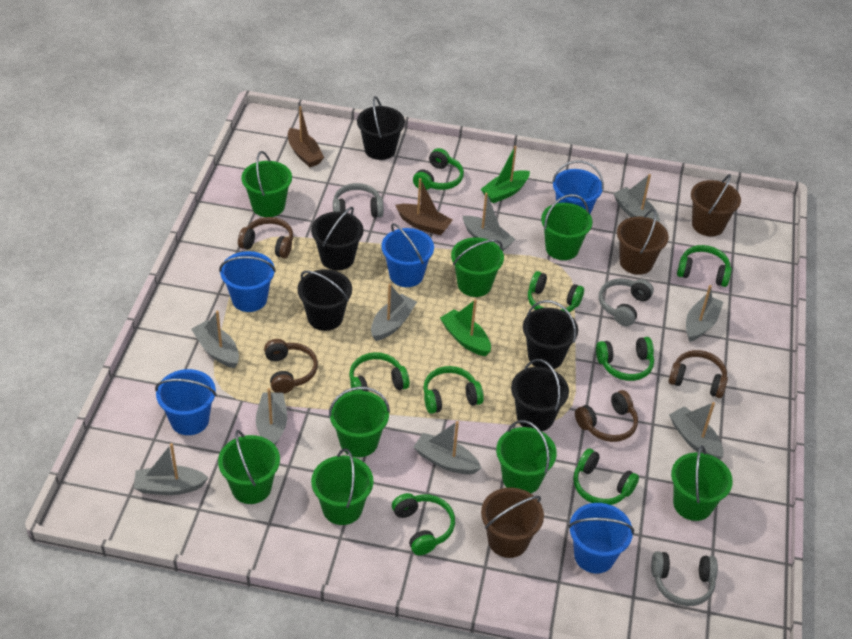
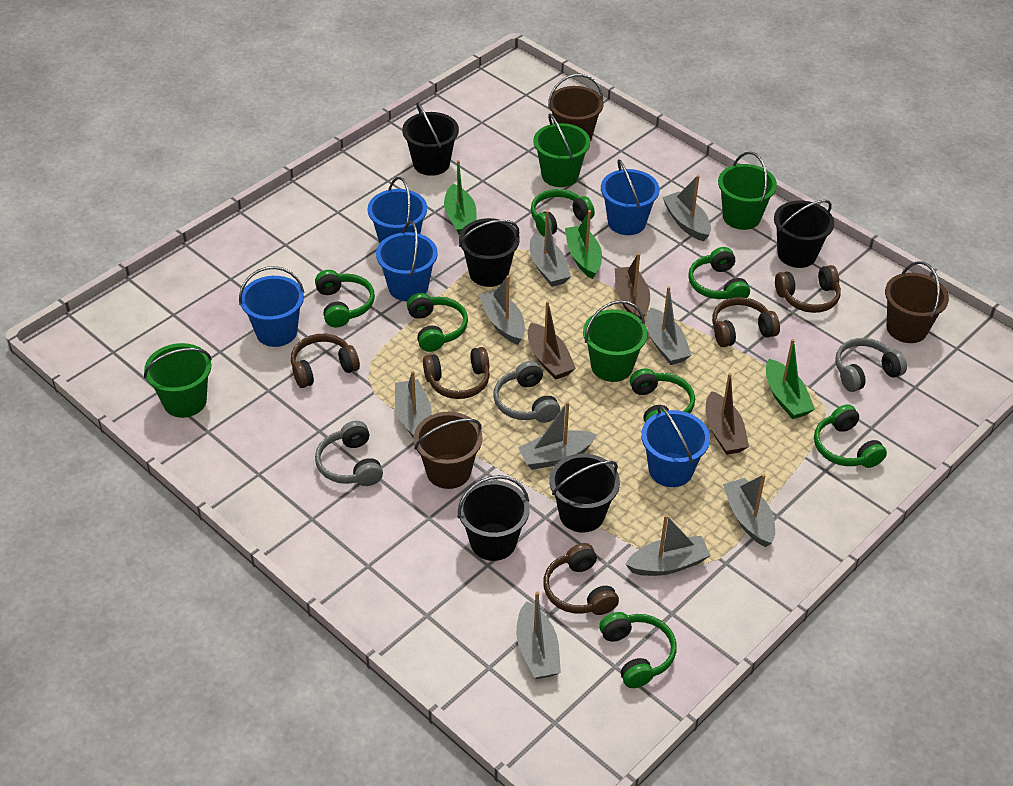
brown boat: 2 -> 3
brown headphones: 4 -> 5
green boat: 2 -> 3
green bucket: 8 -> 4
green headphones: 8 -> 7

